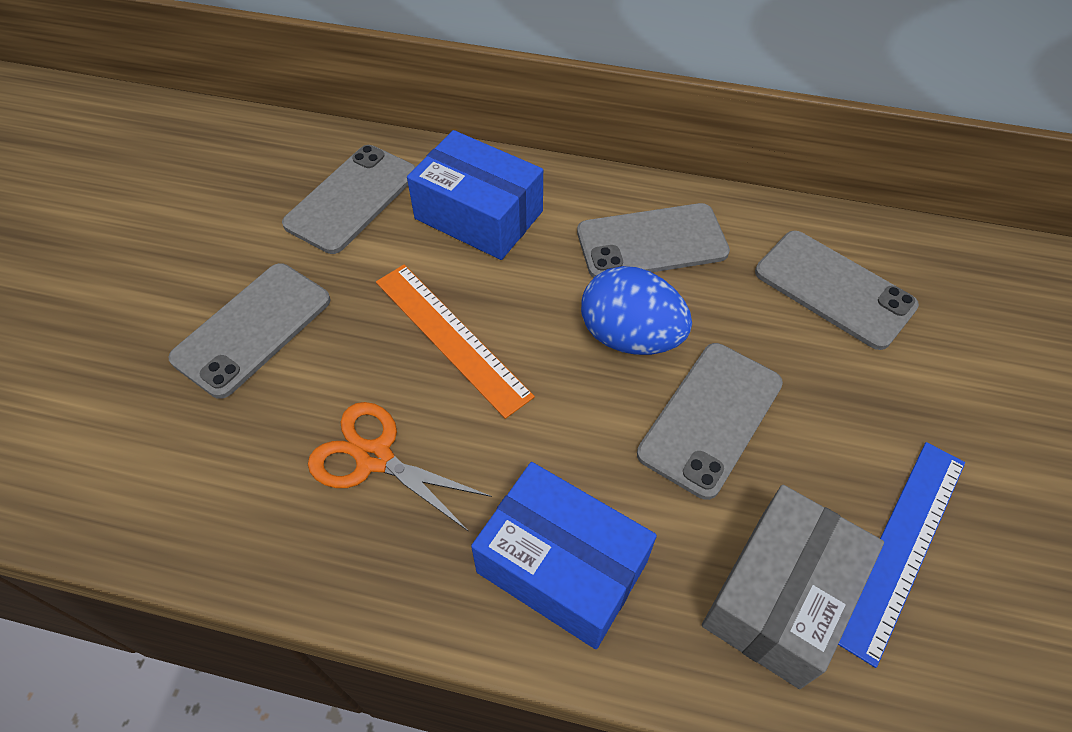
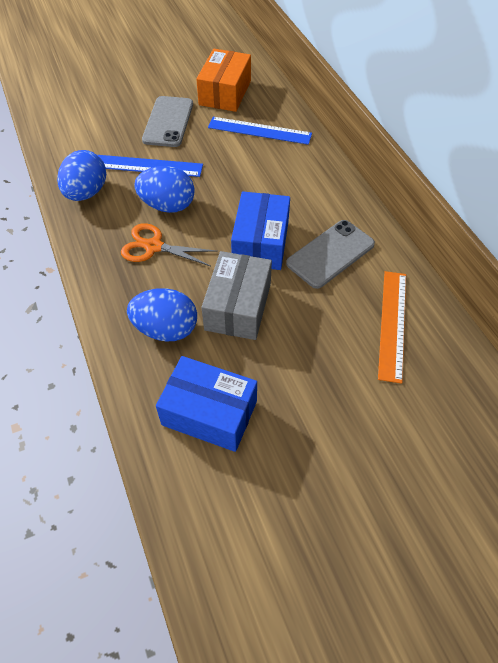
blue egg: 1 -> 3
blue ruler: 1 -> 2
grey phone: 5 -> 2
orange box: 0 -> 1

